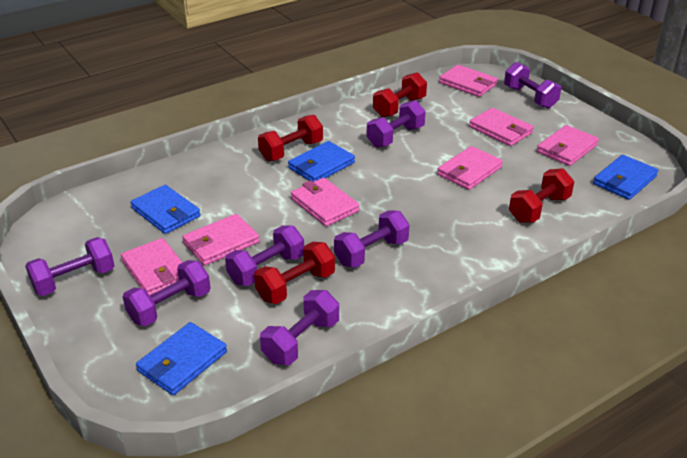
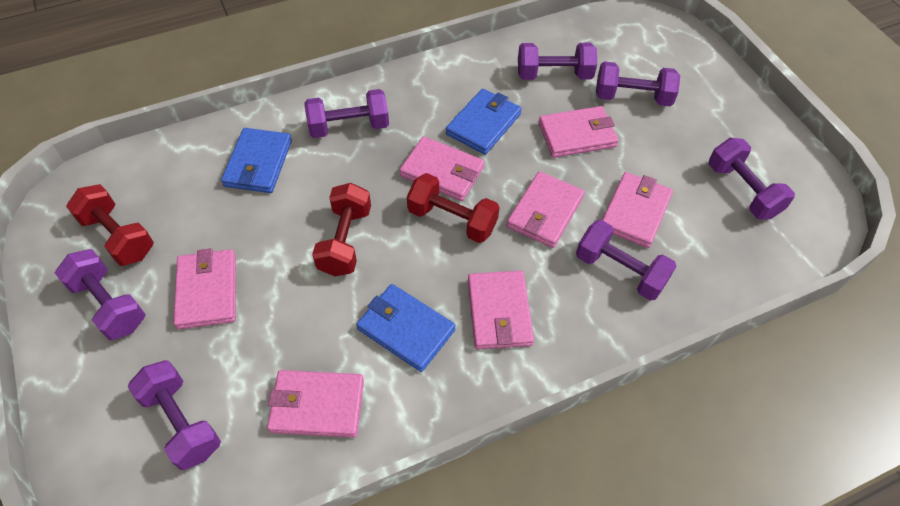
blue wallet: 4 -> 3
red dumbbell: 4 -> 3

